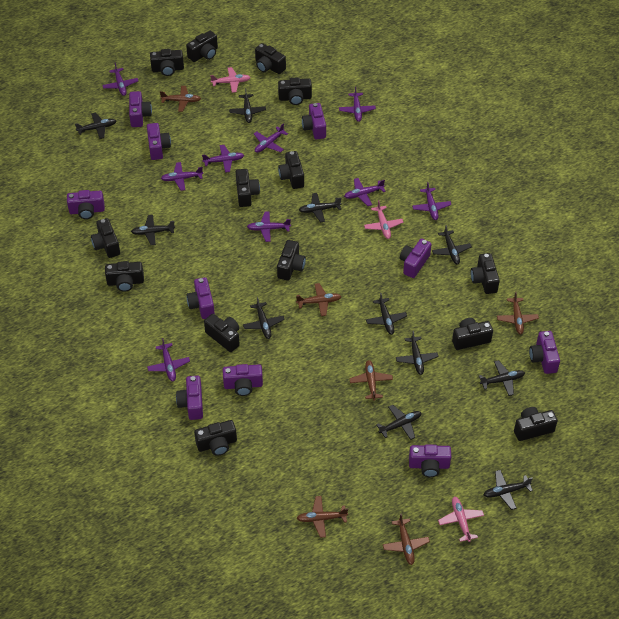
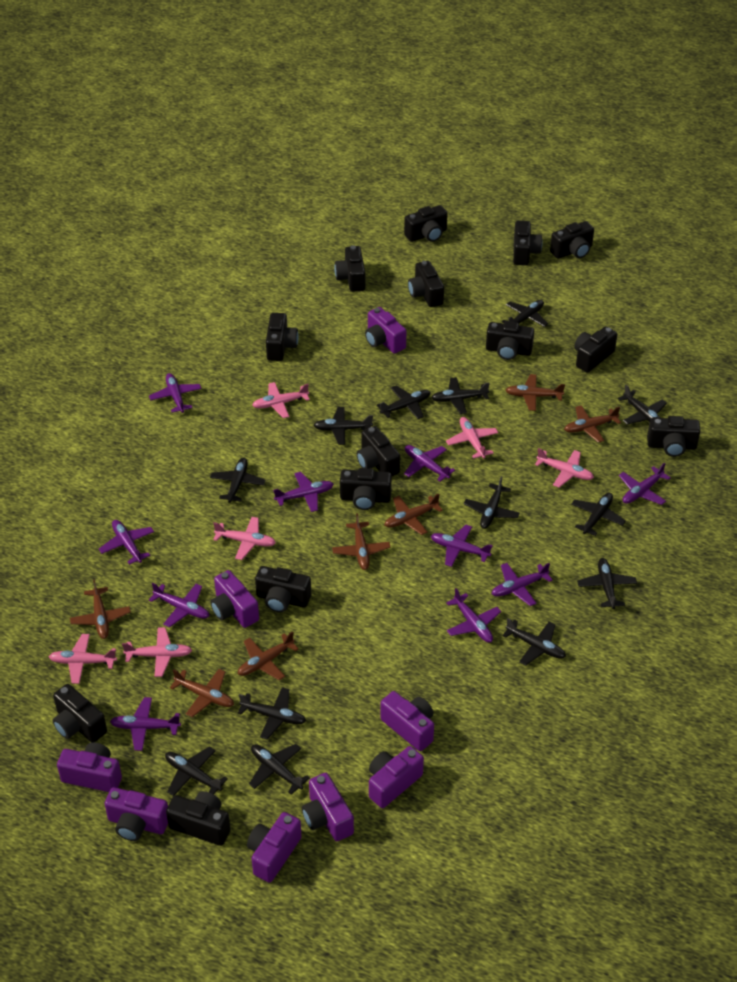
black plane: 11 -> 13
brown plane: 6 -> 7
pink plane: 3 -> 6
purple camera: 10 -> 8
purple plane: 9 -> 10

